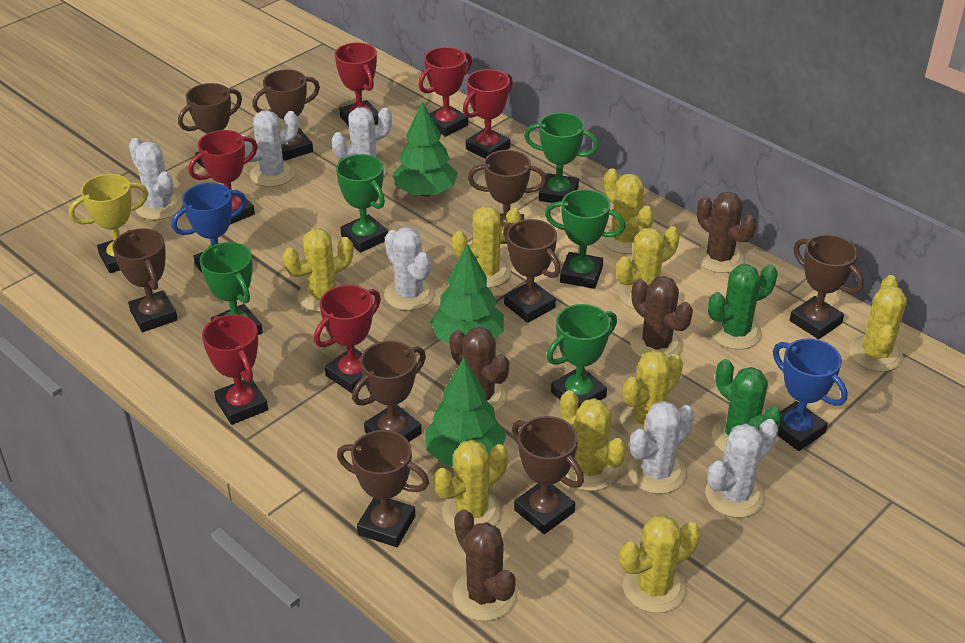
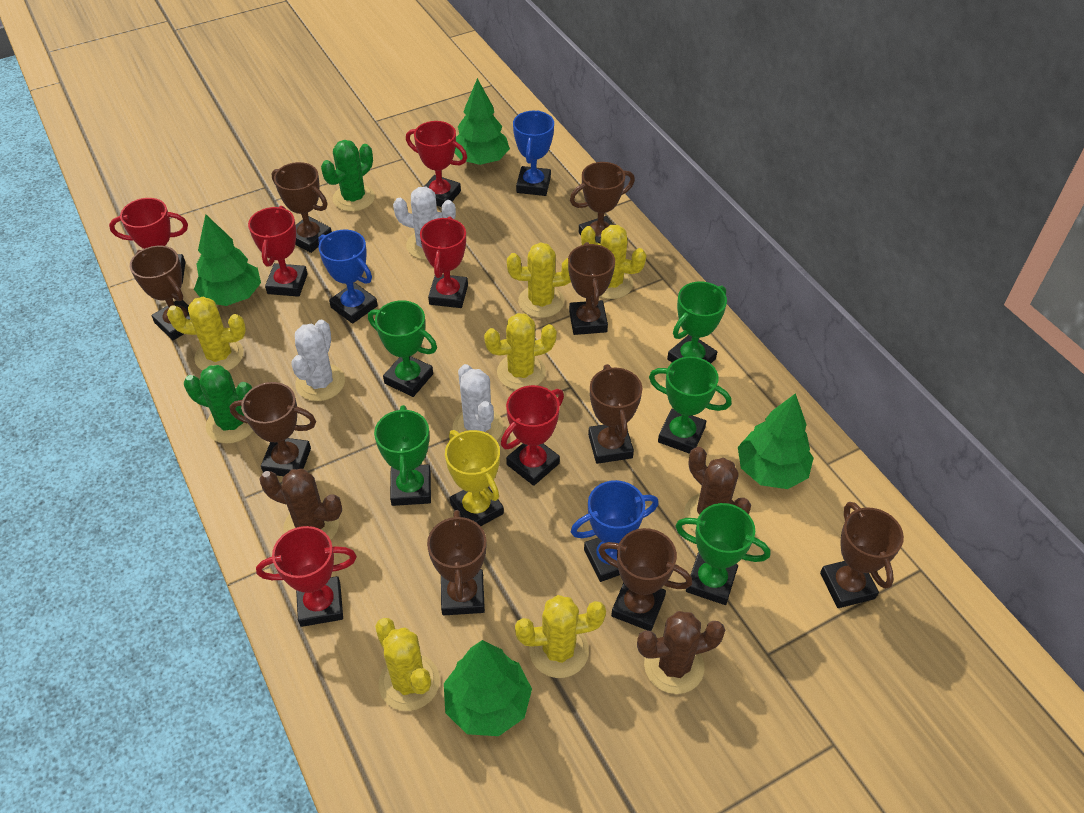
blue trophy: 2 -> 3
brown cactus: 4 -> 3
green tree: 3 -> 4
white cactus: 6 -> 3
yellow cactus: 9 -> 6

